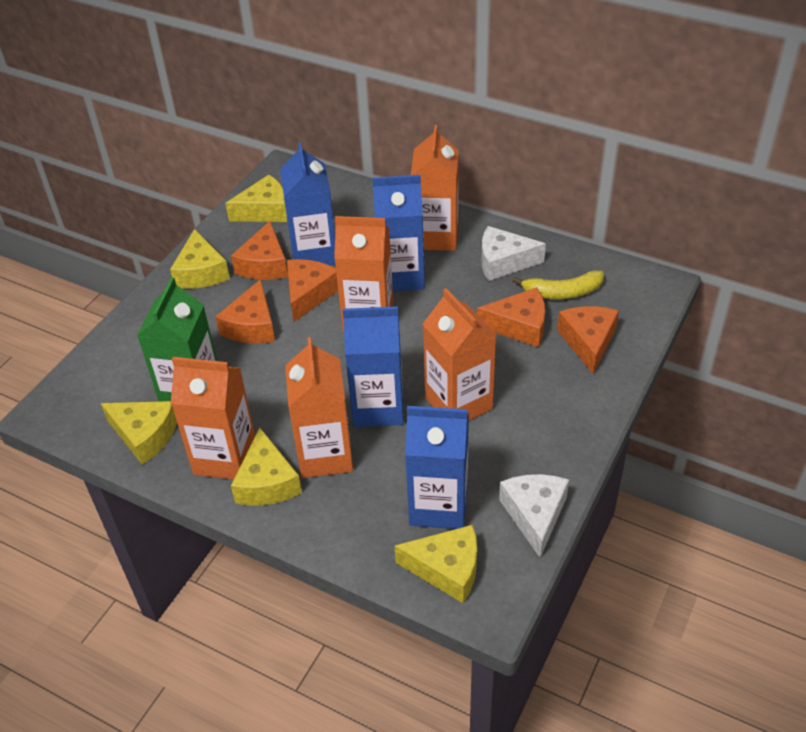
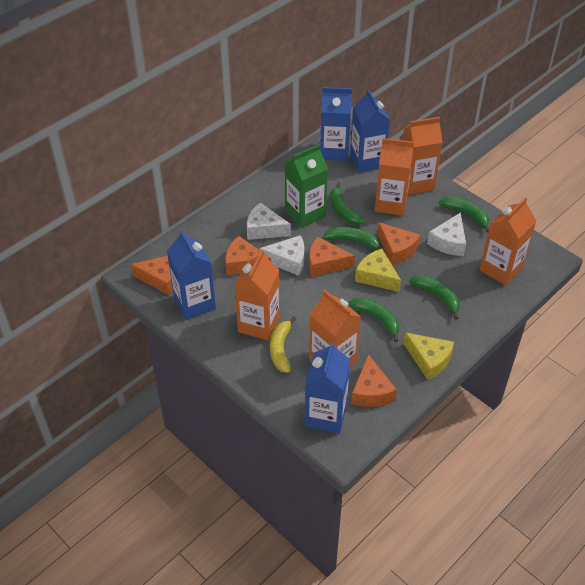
green banana: 0 -> 5
white cheese: 2 -> 3
yellow cheese: 5 -> 2

